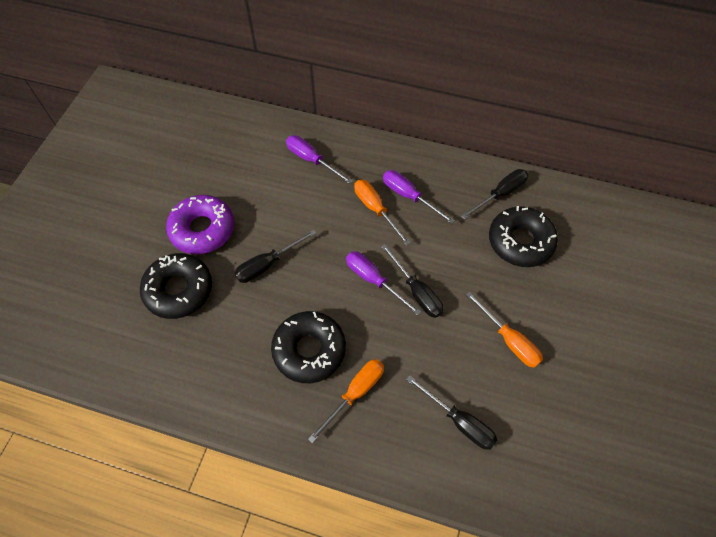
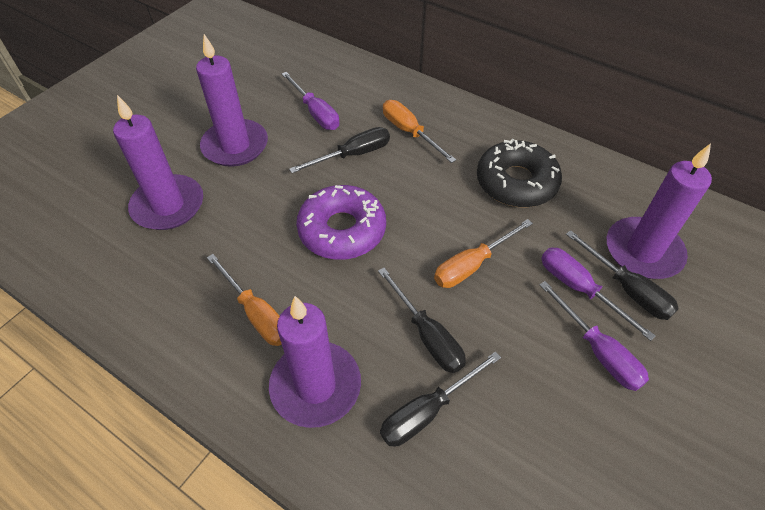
black donut: 3 -> 1
purple candle: 0 -> 4

